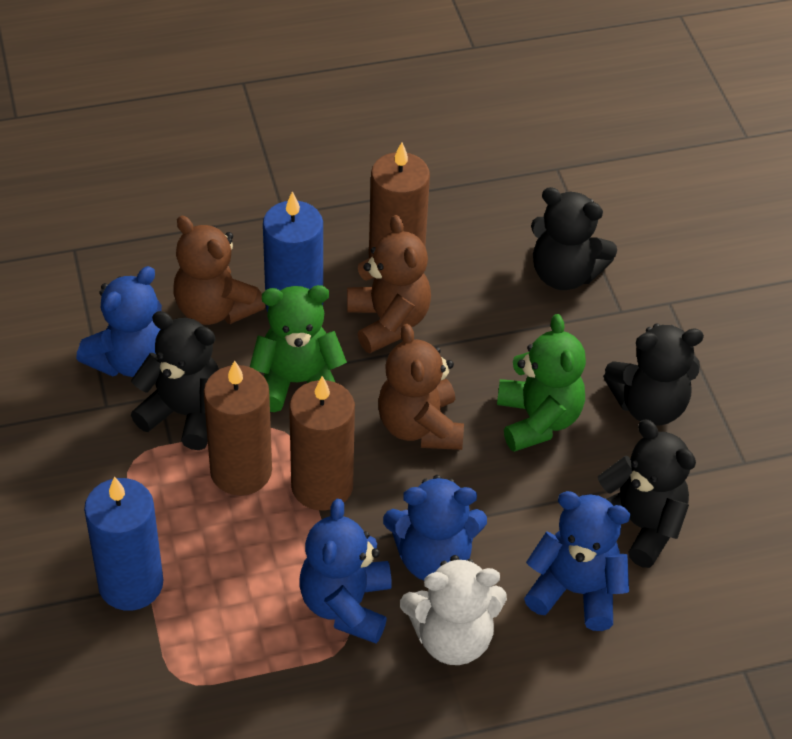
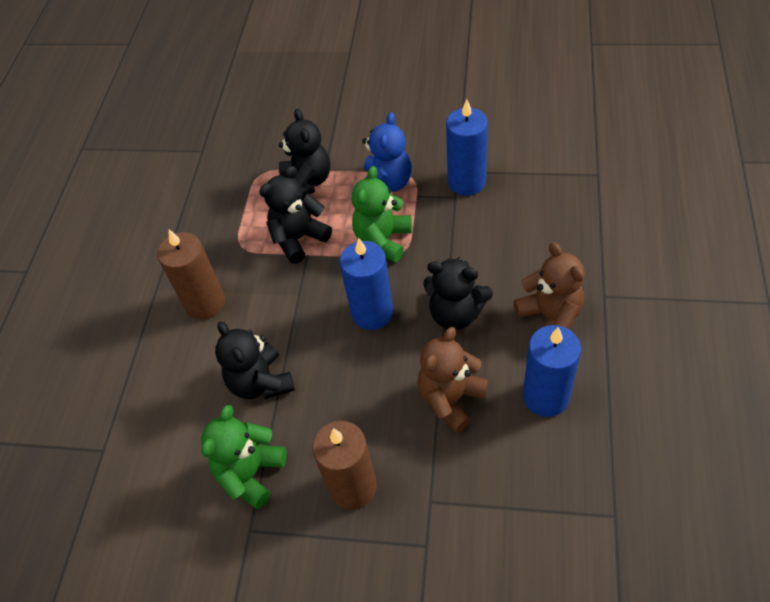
blue candle: 2 -> 3
blue teddy bear: 4 -> 1
brown candle: 3 -> 2
brown teddy bear: 3 -> 2
white teddy bear: 1 -> 0

